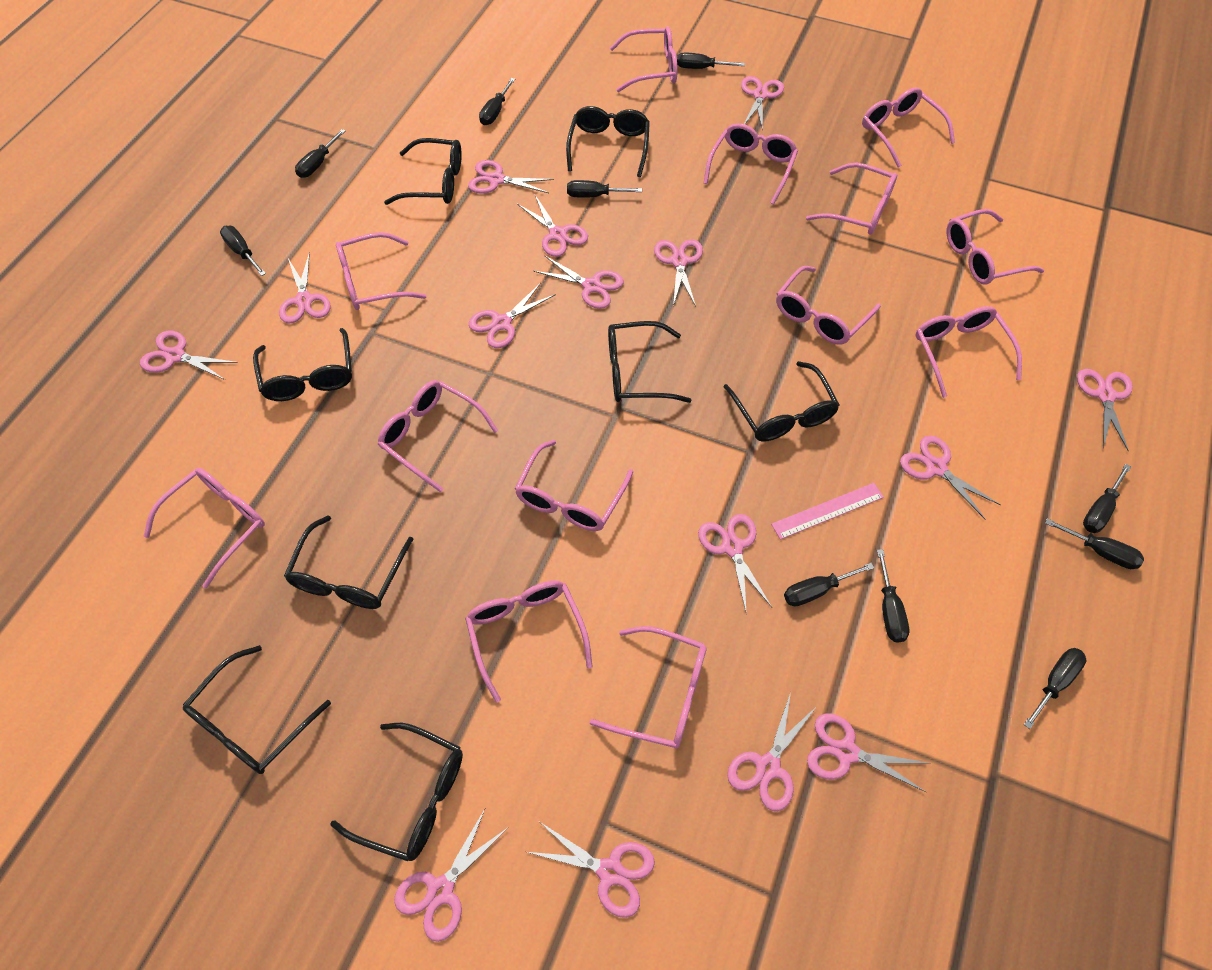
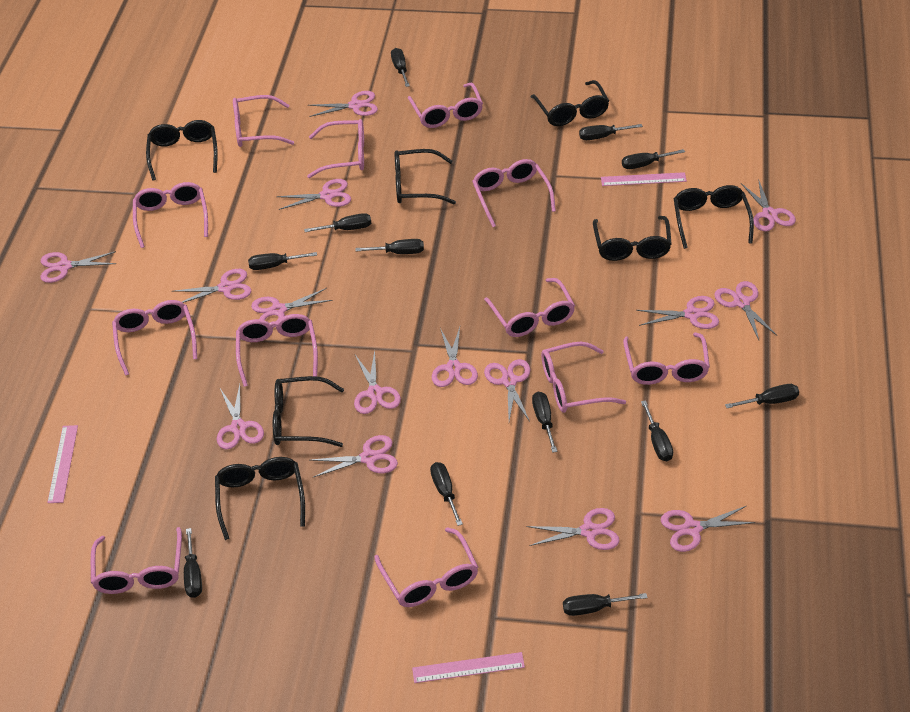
black glasses: 8 -> 7
black screwdriver: 10 -> 12
pink glasses: 13 -> 12
pink ruler: 1 -> 3

